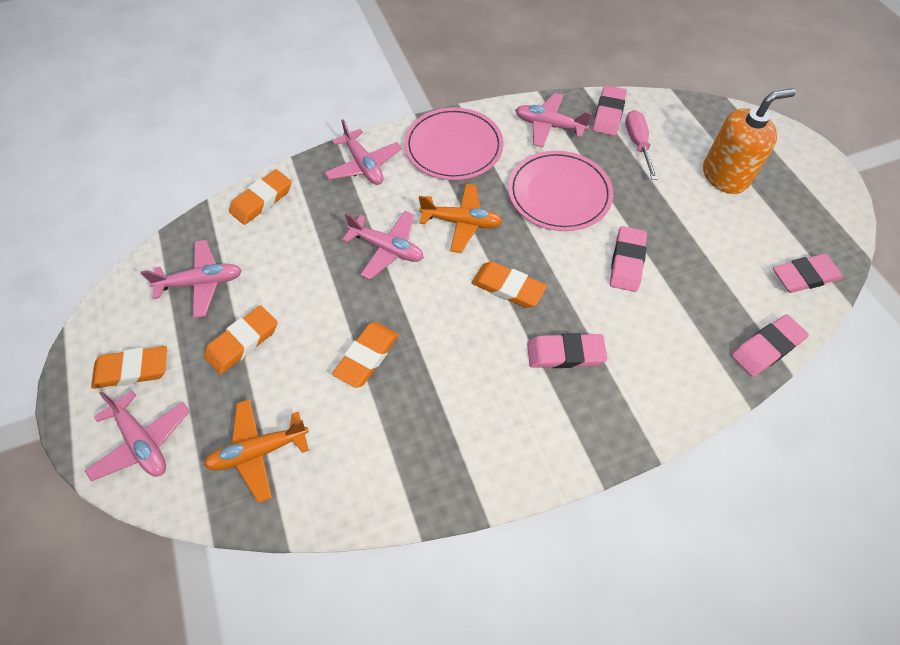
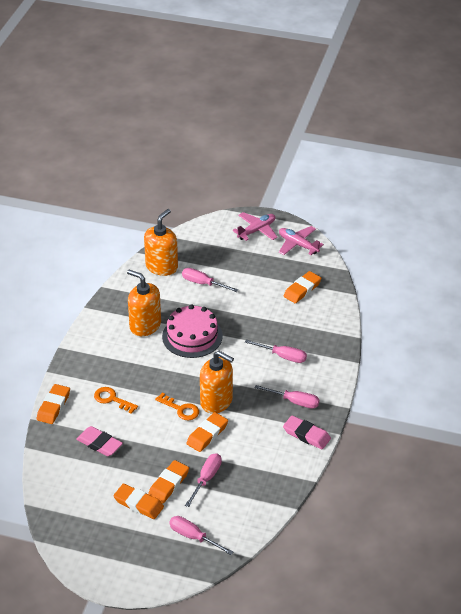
orange key: 0 -> 2
orange plane: 2 -> 0
orange soap dispenser: 1 -> 3
pink cake: 0 -> 1
pink eraser: 5 -> 2
pink plane: 5 -> 2
pink plate: 2 -> 0
pink screwdriver: 1 -> 5

